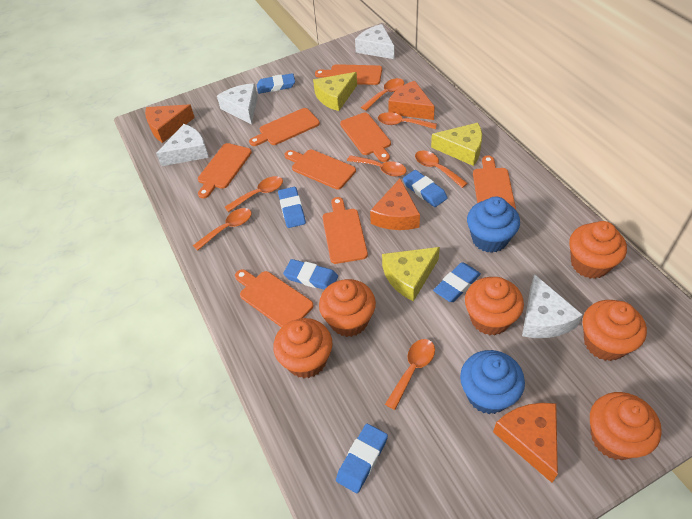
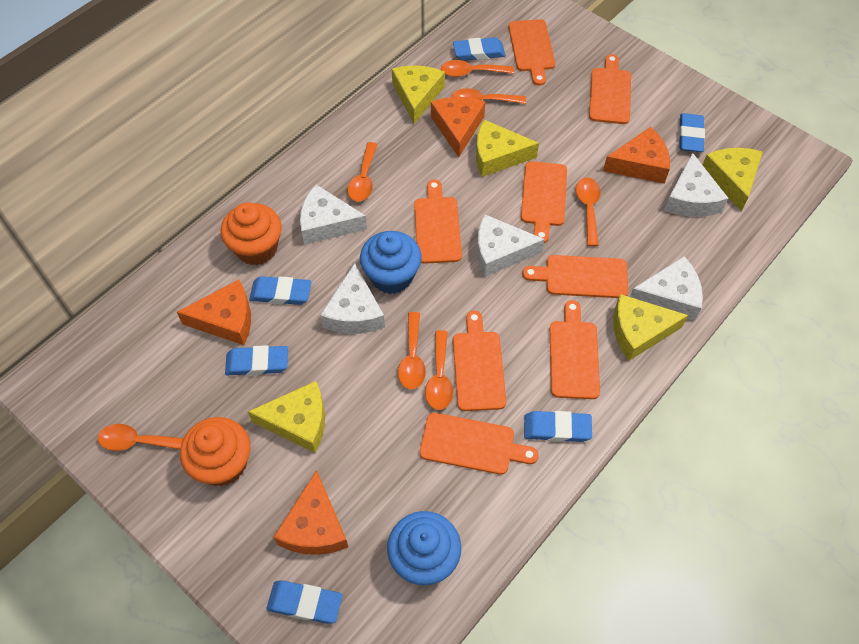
orange cupcake: 6 -> 2
white cheese: 4 -> 5
yellow cheese: 3 -> 5

